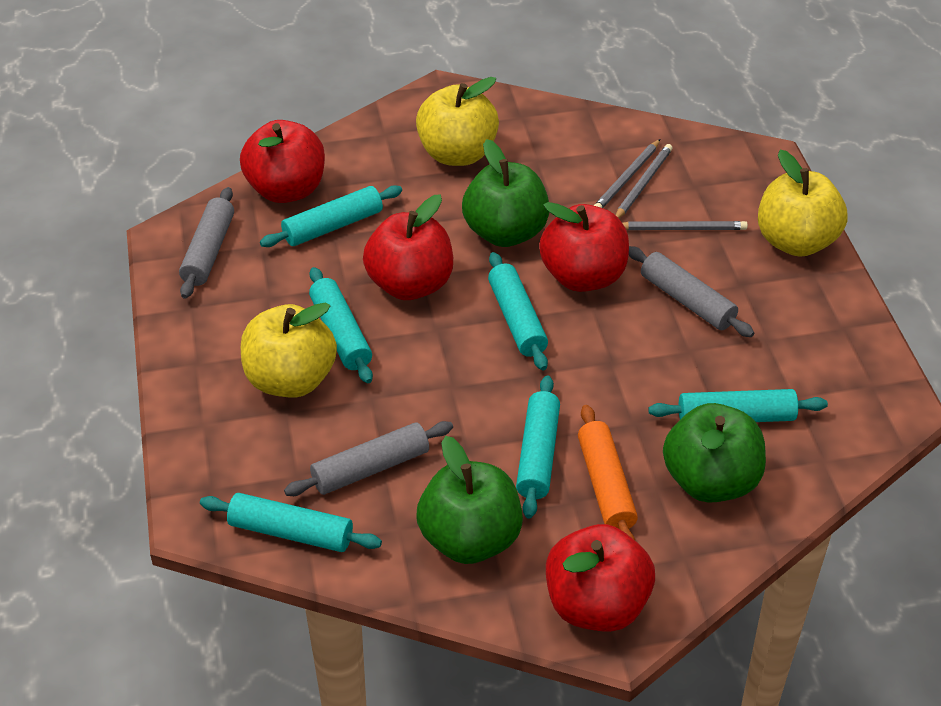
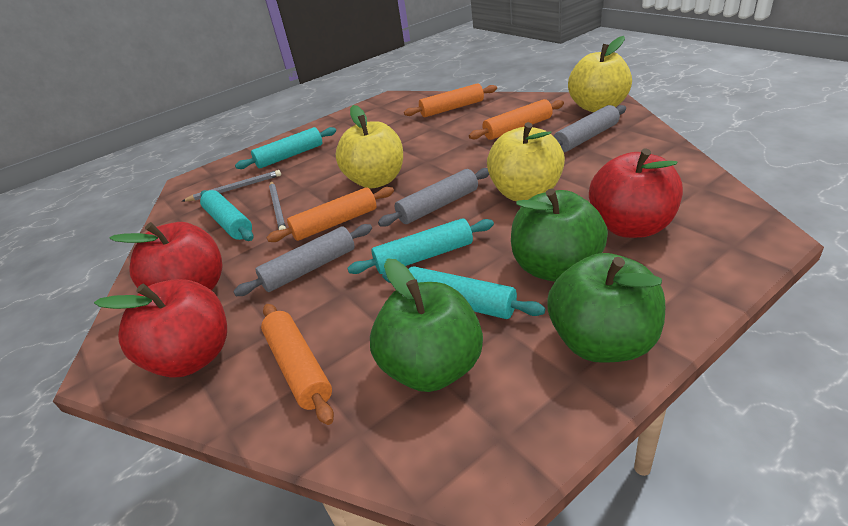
grey pencil: 3 -> 2
orange rolling pin: 1 -> 4
red apple: 4 -> 3
turquoise rolling pin: 6 -> 4

